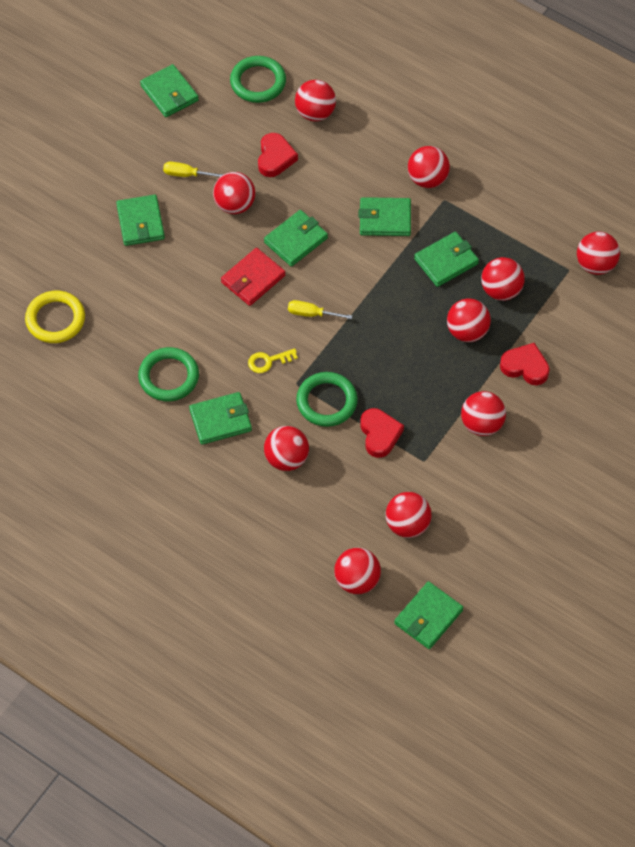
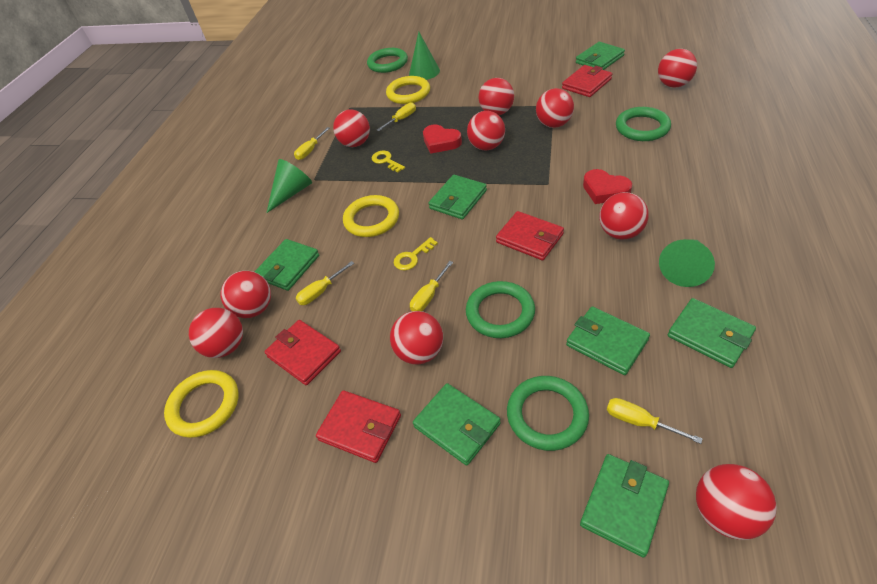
green cone: 0 -> 3
green ring: 3 -> 4
red heart: 3 -> 2
red wallet: 1 -> 4
yellow key: 1 -> 2
yellow ring: 1 -> 3
yellow screwdriver: 2 -> 5

